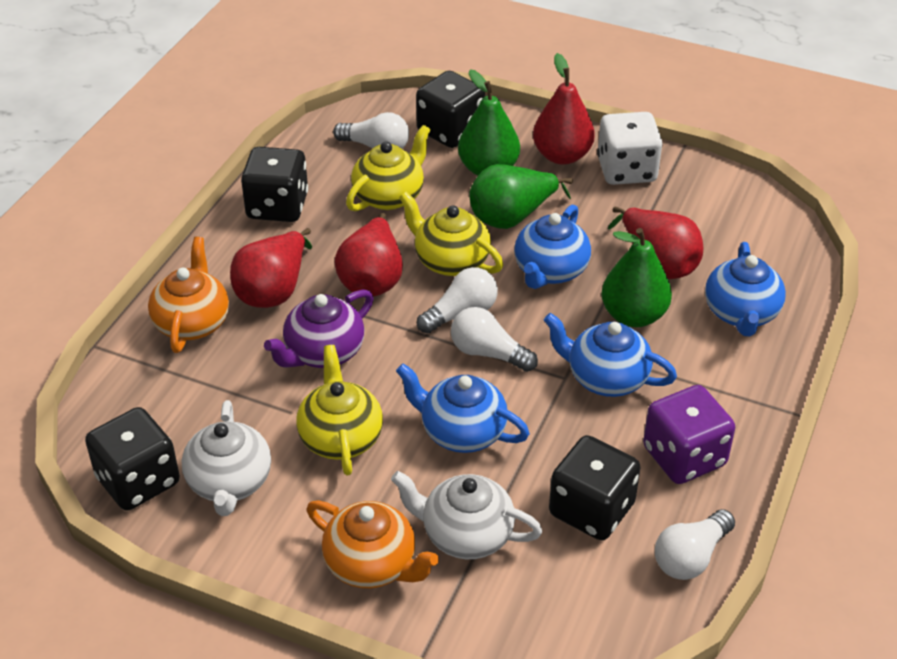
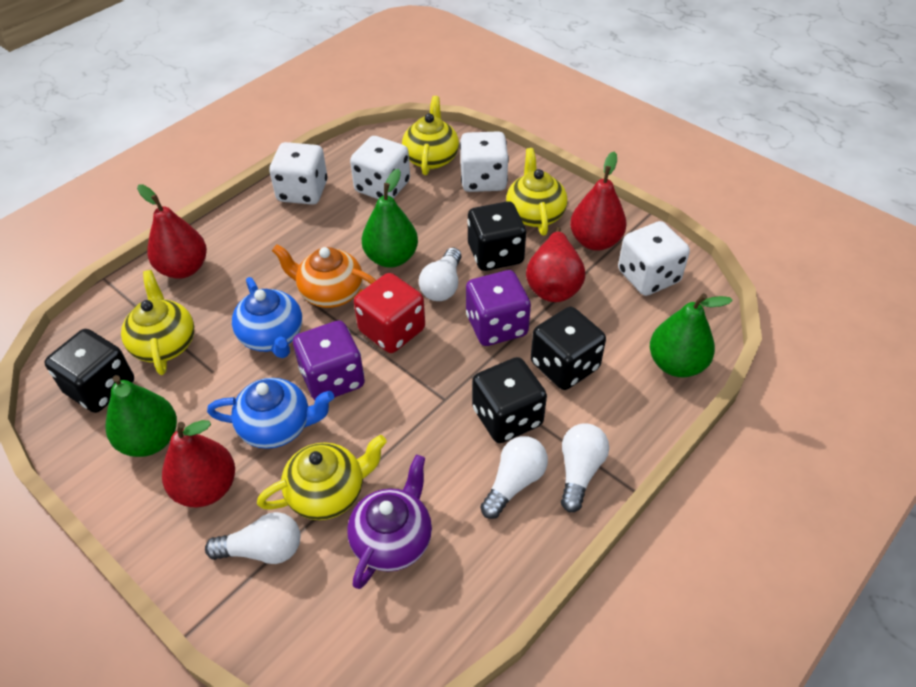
blue teapot: 4 -> 2
orange teapot: 2 -> 1
purple dice: 1 -> 2
red dice: 0 -> 1
white dice: 1 -> 4
white teapot: 2 -> 0
yellow teapot: 3 -> 4

